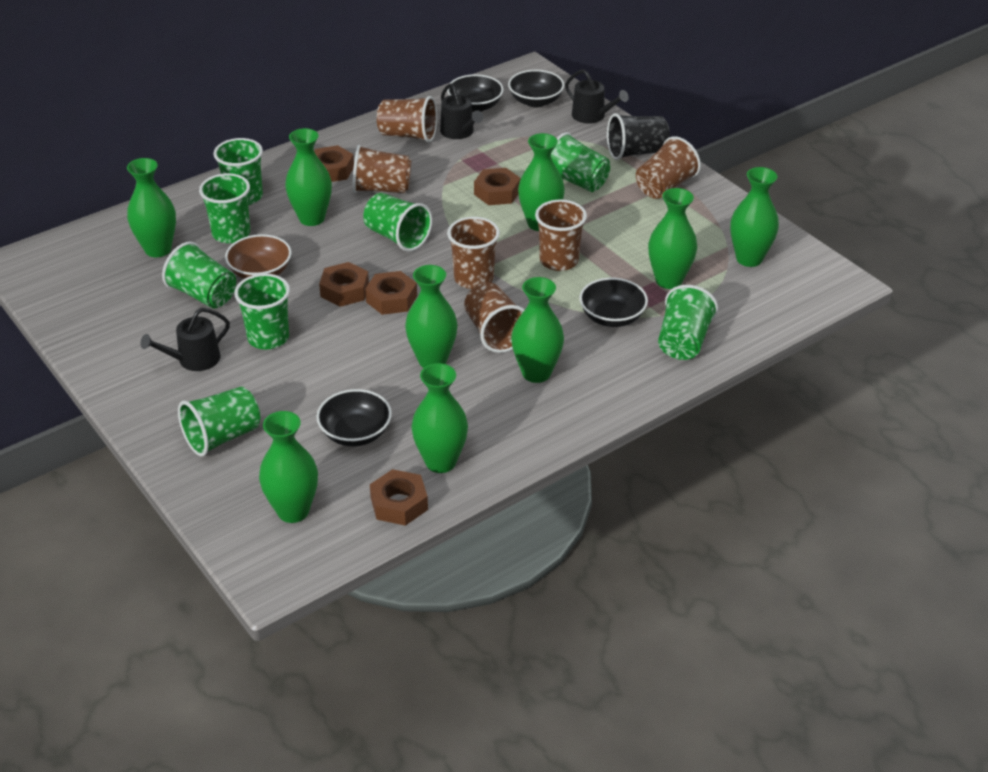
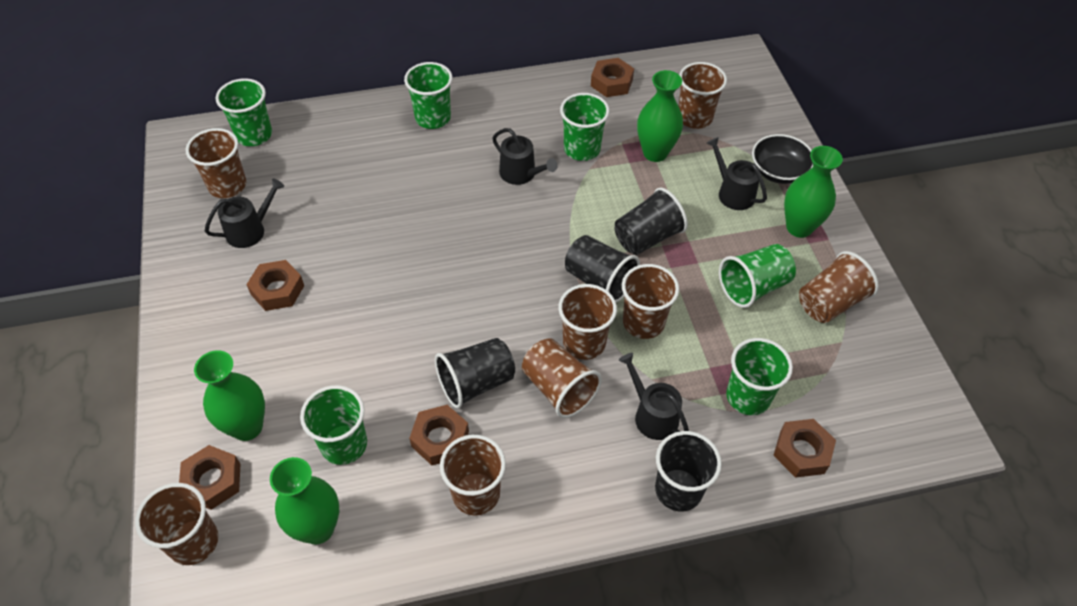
black bowl: 4 -> 1
black cup: 1 -> 4
black watering can: 3 -> 4
brown bowl: 1 -> 0
brown cup: 6 -> 8
green cup: 8 -> 6
green vase: 9 -> 4

